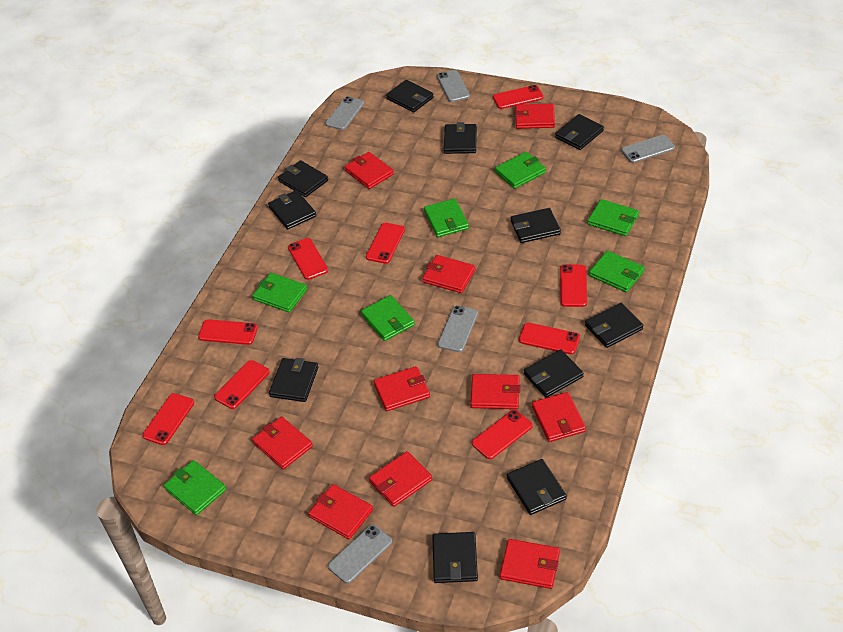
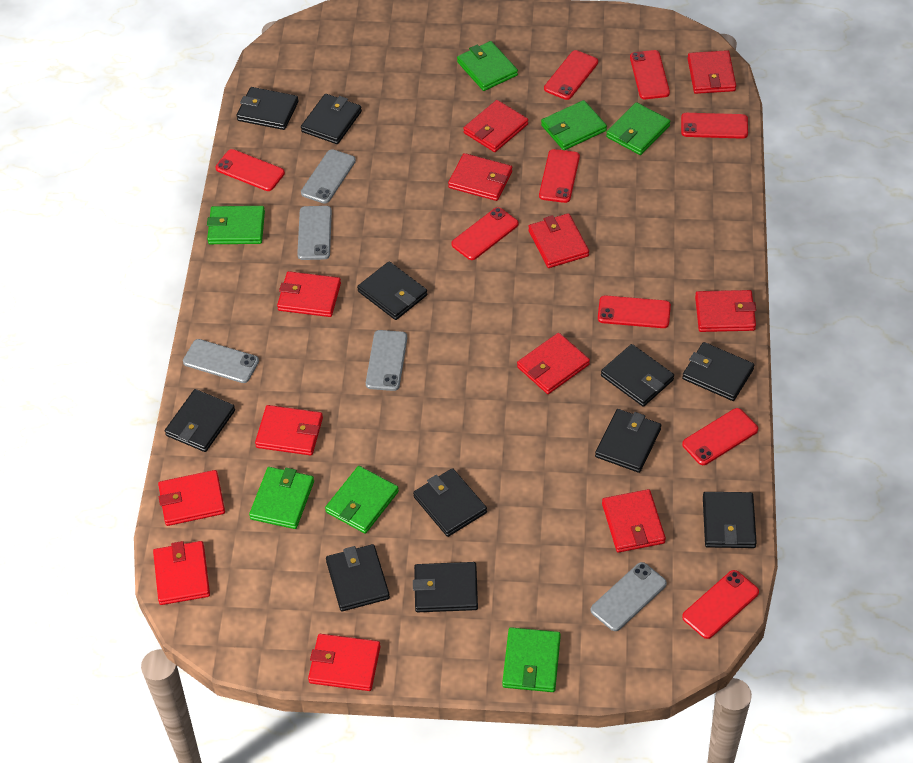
red wallet: 10 -> 12

